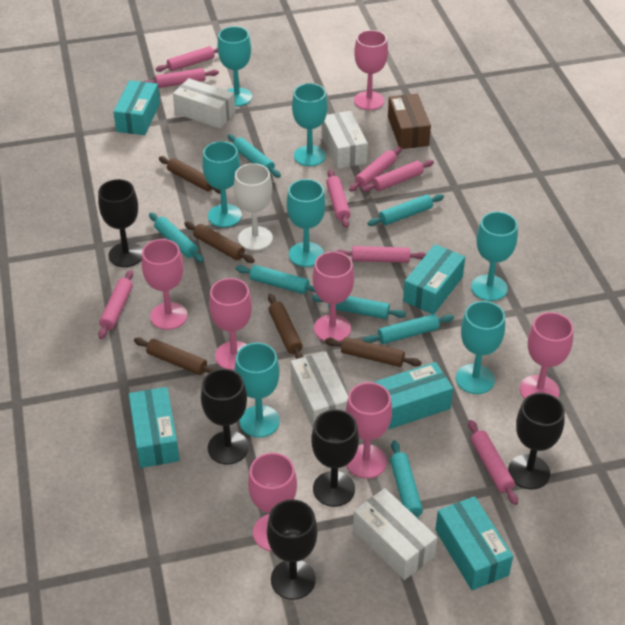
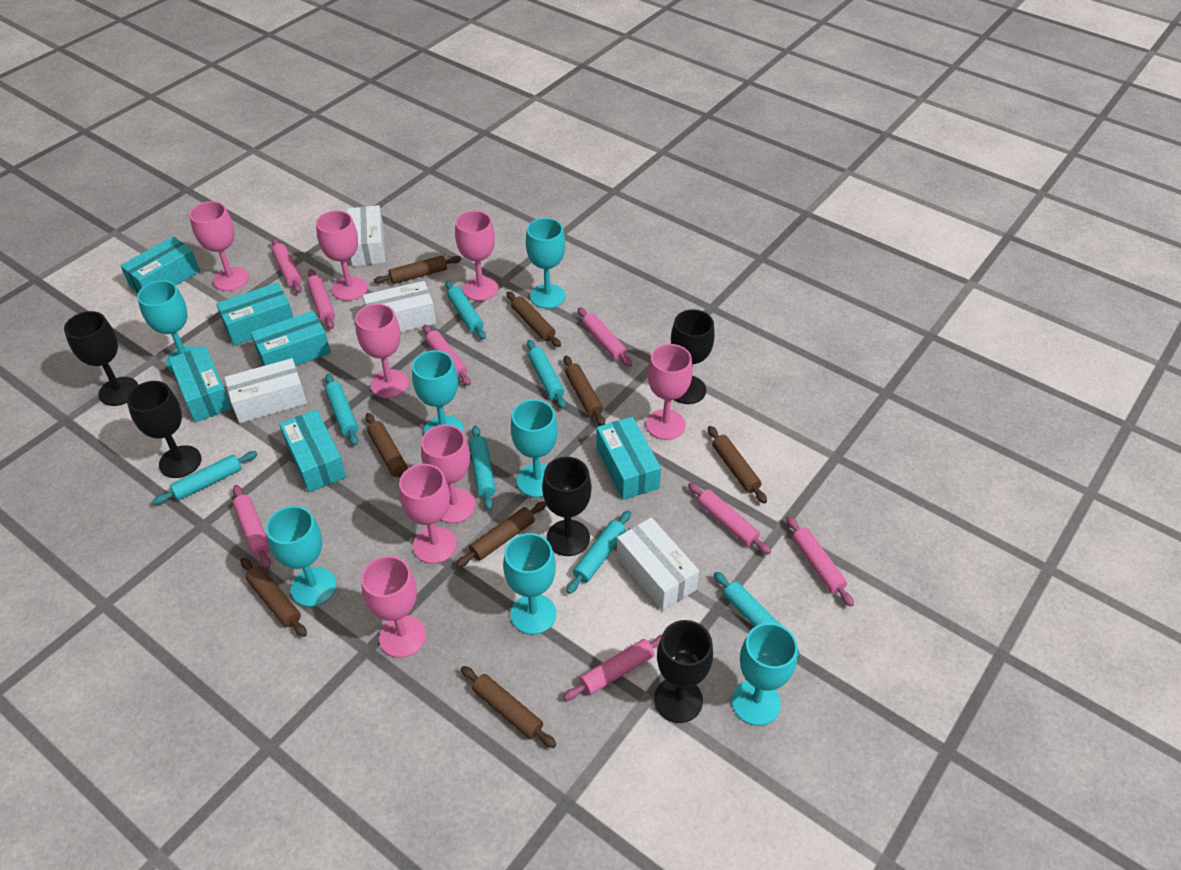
brown box: 1 -> 0
brown rolling pin: 5 -> 8
pink goblet: 7 -> 8
turquoise box: 5 -> 6
white goblet: 1 -> 0

